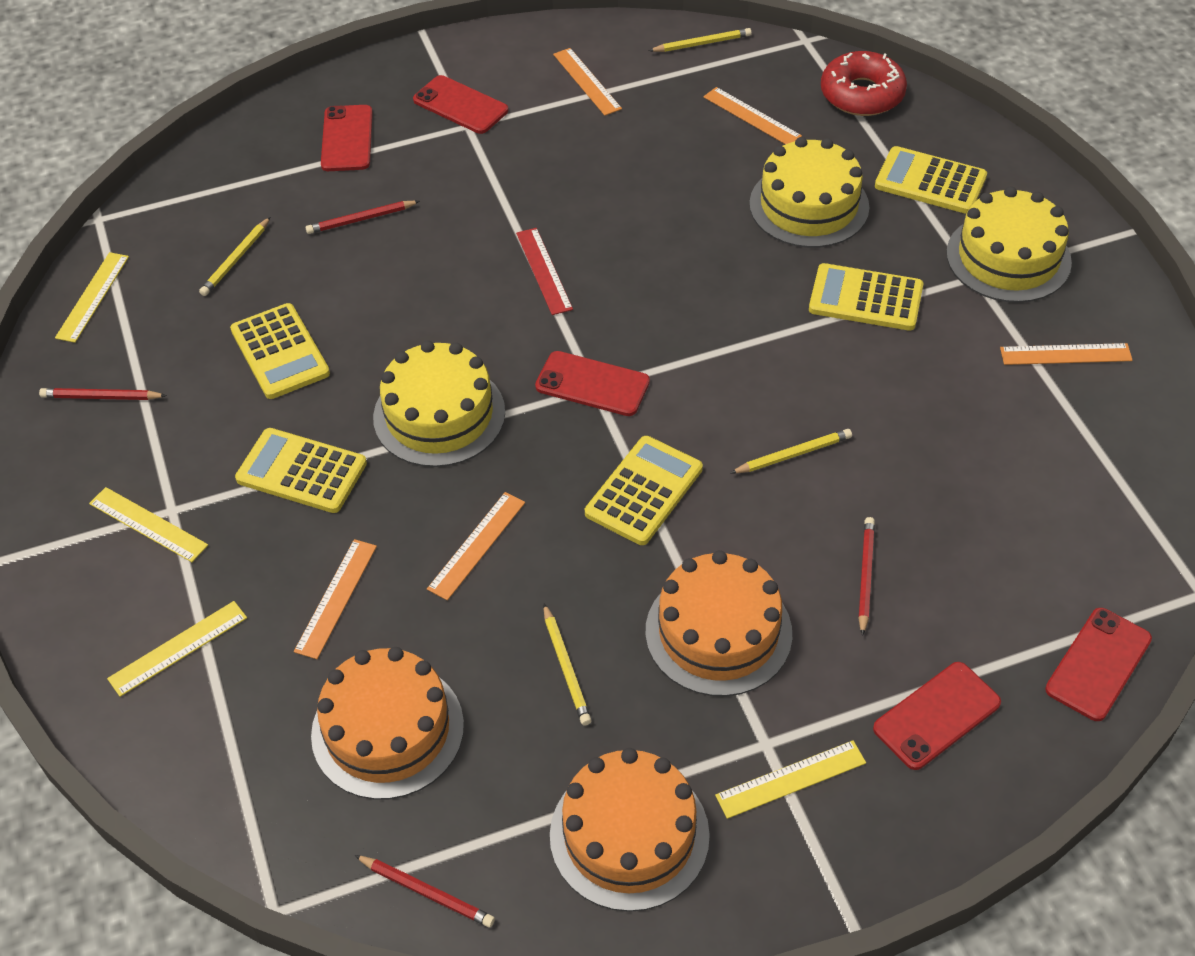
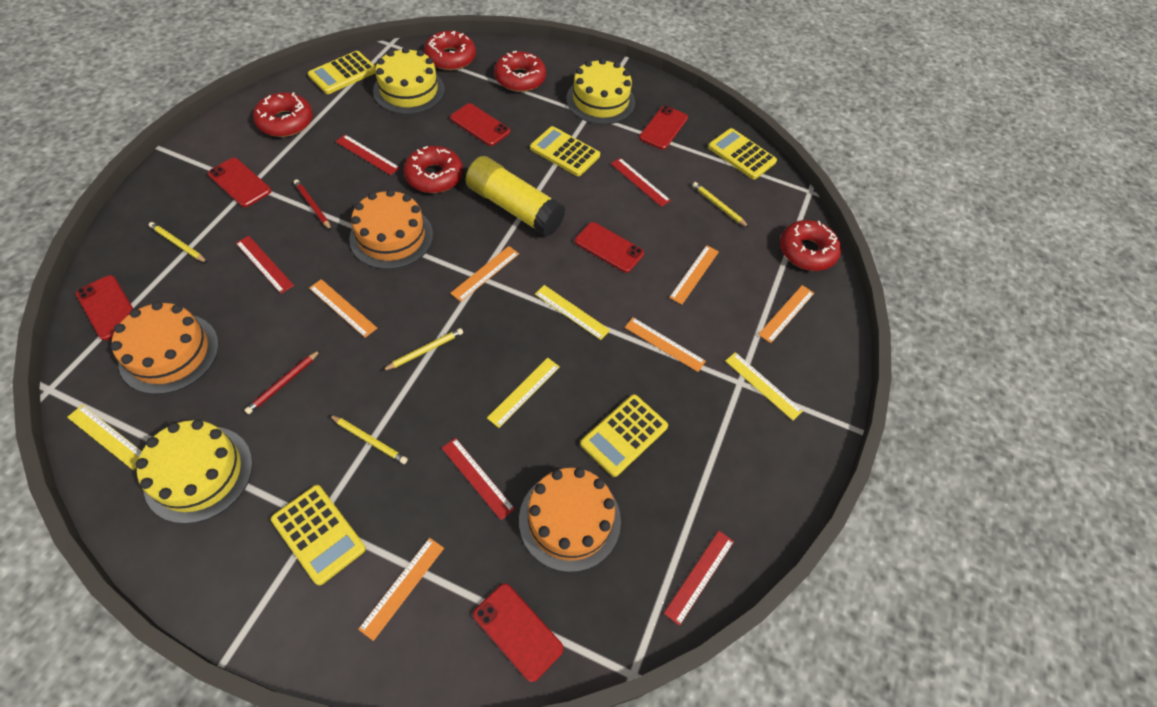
orange ruler: 5 -> 6
red donut: 1 -> 5
red pencil: 4 -> 2
red phone: 5 -> 6
red ruler: 1 -> 5
yellow glue stick: 0 -> 1

